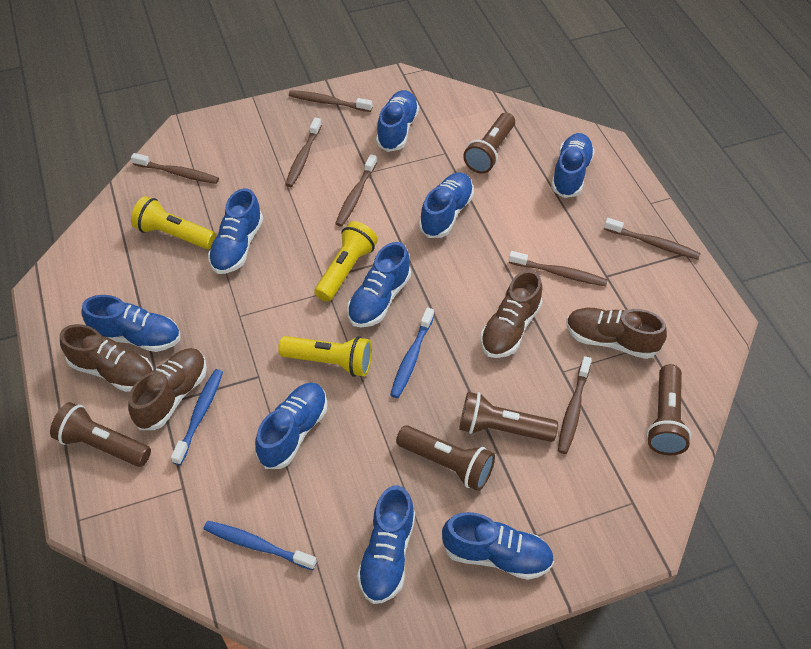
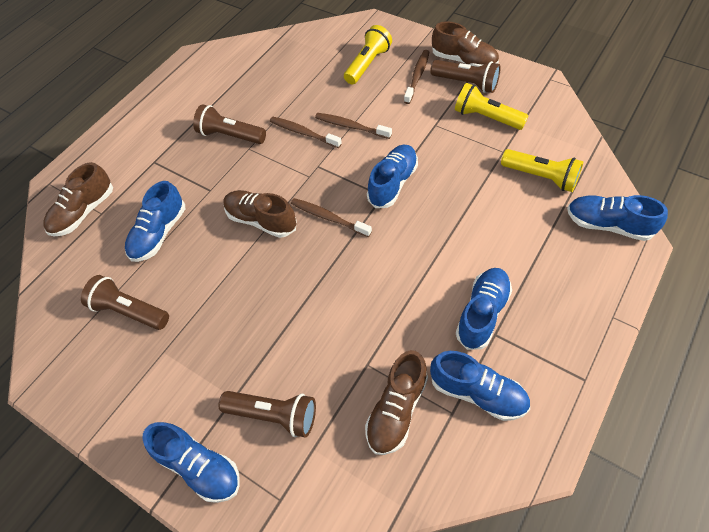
blue shoe: 9 -> 6
blue toothbrush: 3 -> 0
brown flashlight: 5 -> 4
brown toothbrush: 7 -> 4

